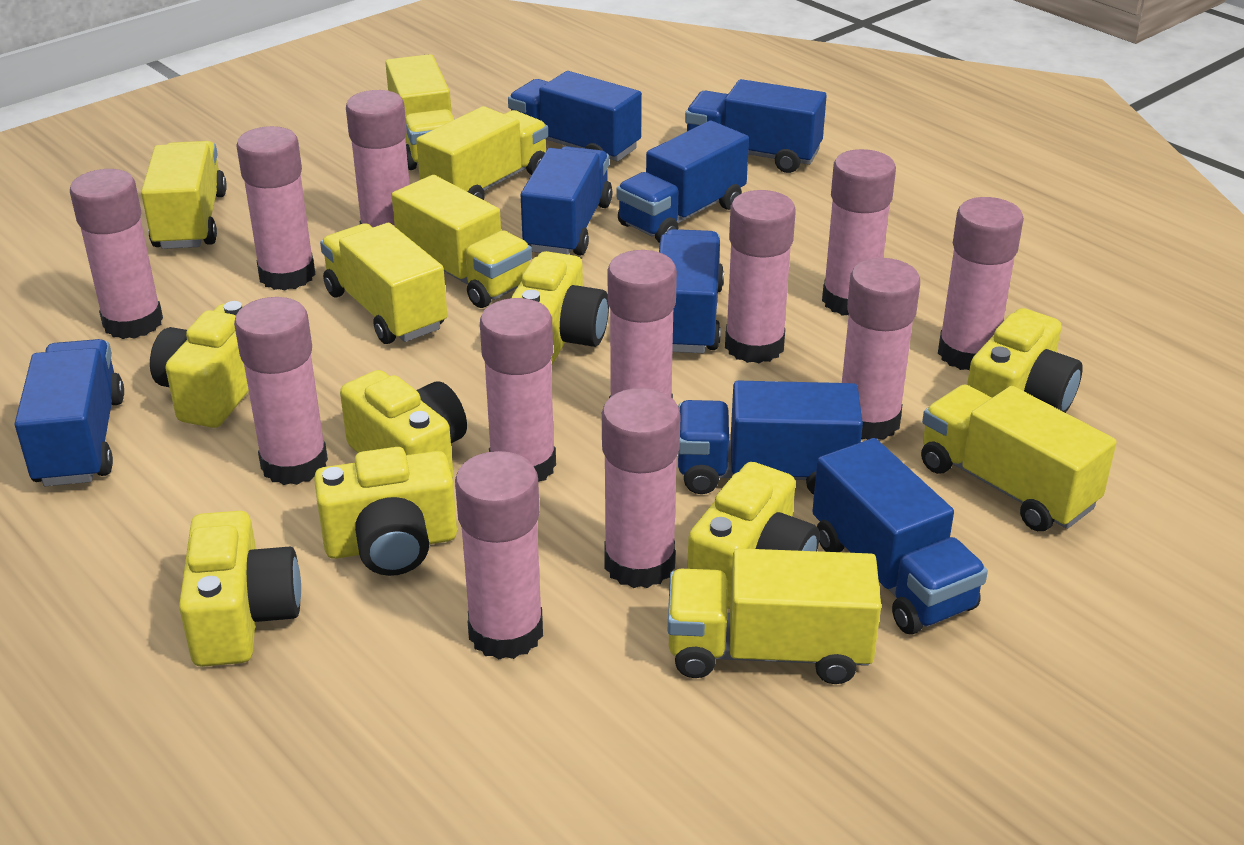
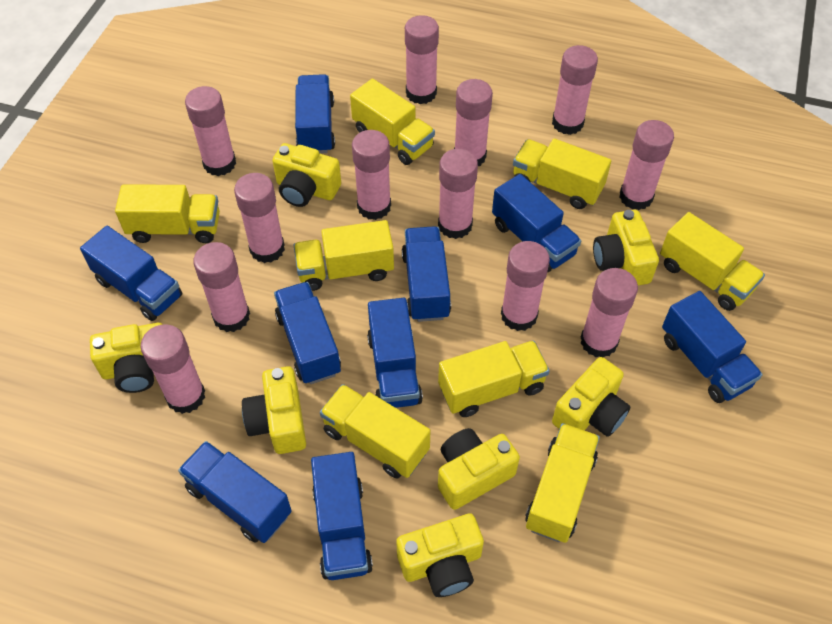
blue truck: 8 -> 9
yellow truck: 7 -> 8

